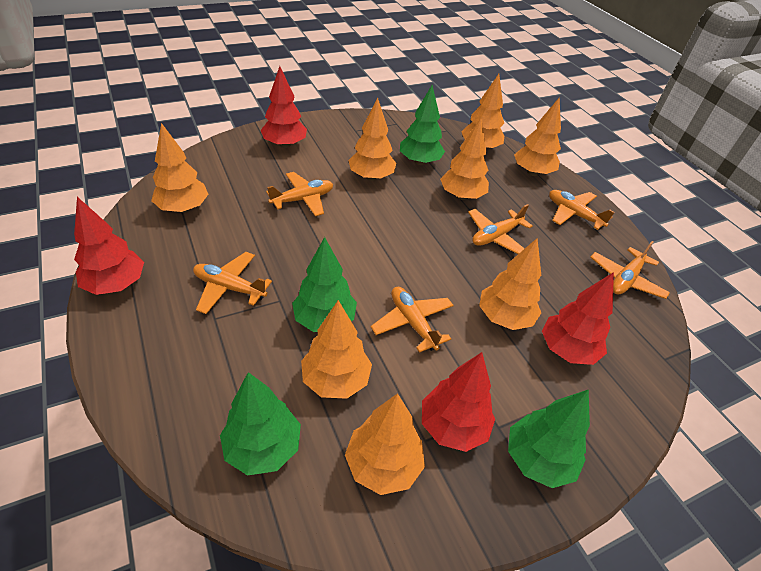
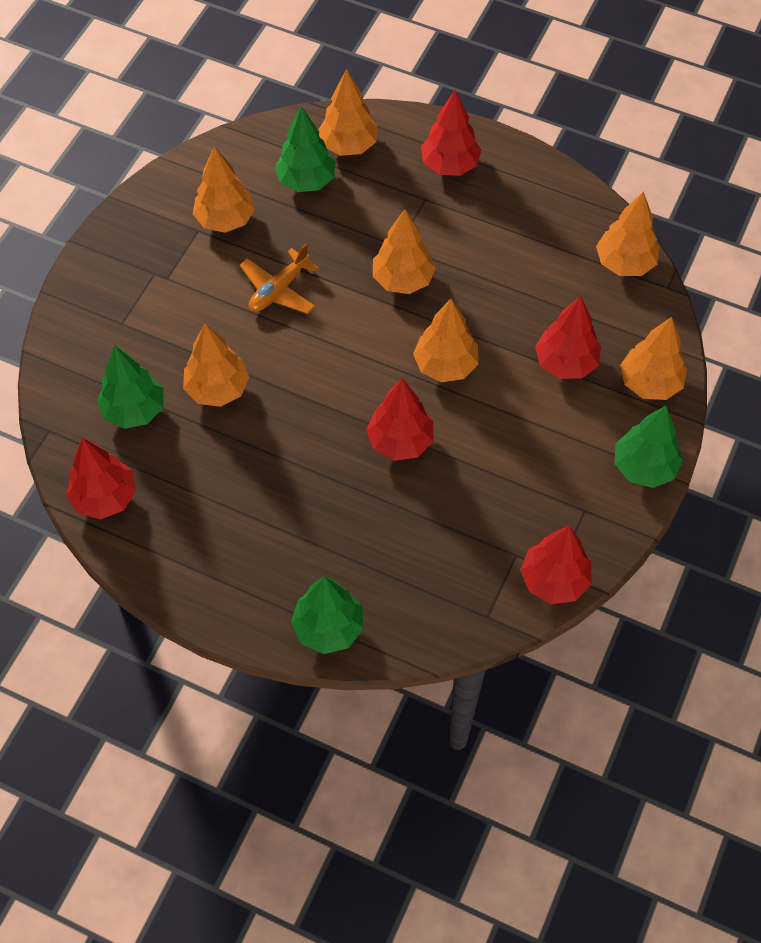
orange plane: 6 -> 1
orange tree: 8 -> 7
red tree: 4 -> 5

